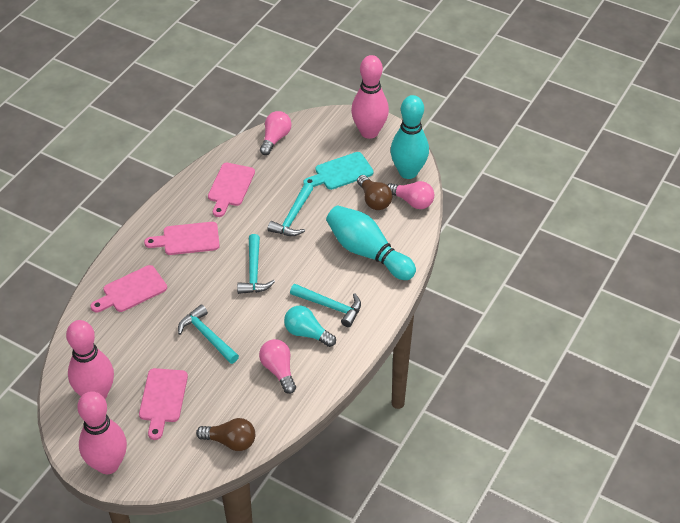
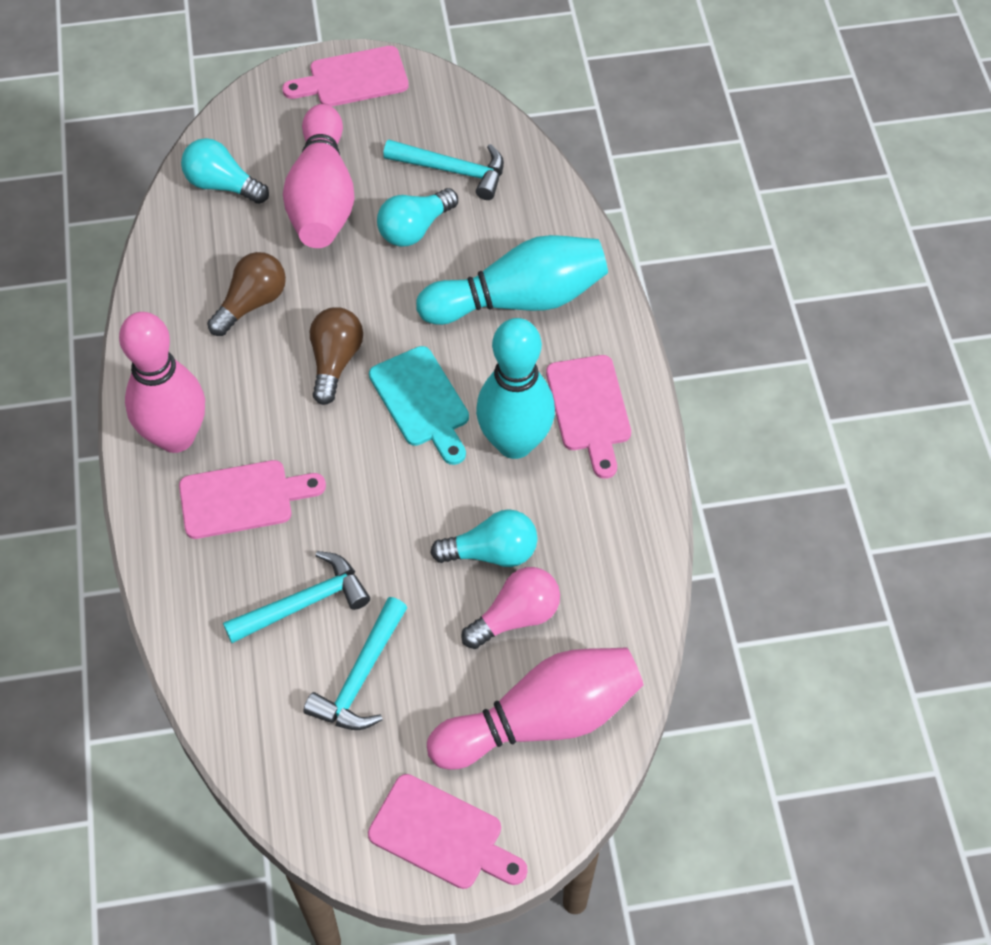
pink light bulb: 3 -> 1
turquoise hammer: 4 -> 3
turquoise light bulb: 1 -> 3

